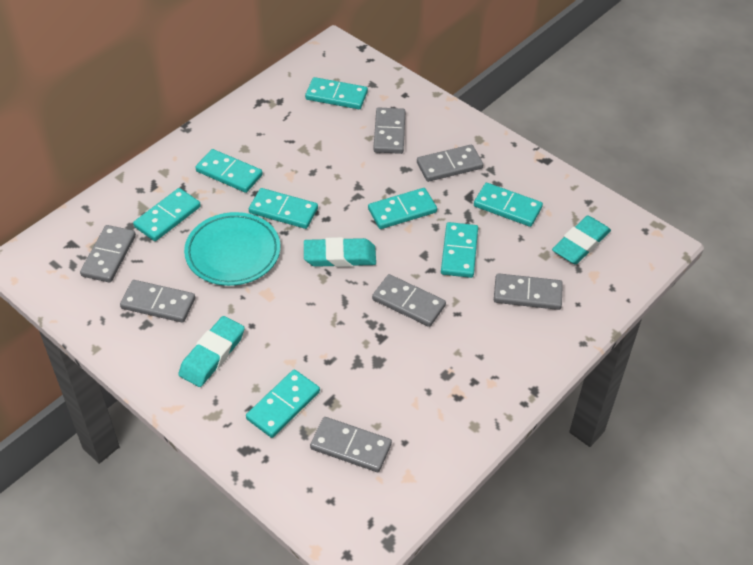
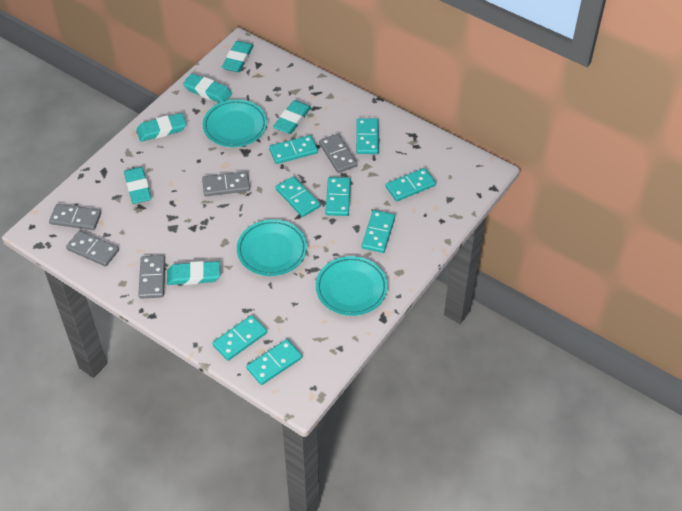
grey domino: 7 -> 5
turquoise eraser: 3 -> 6
turquoise plate: 1 -> 3

